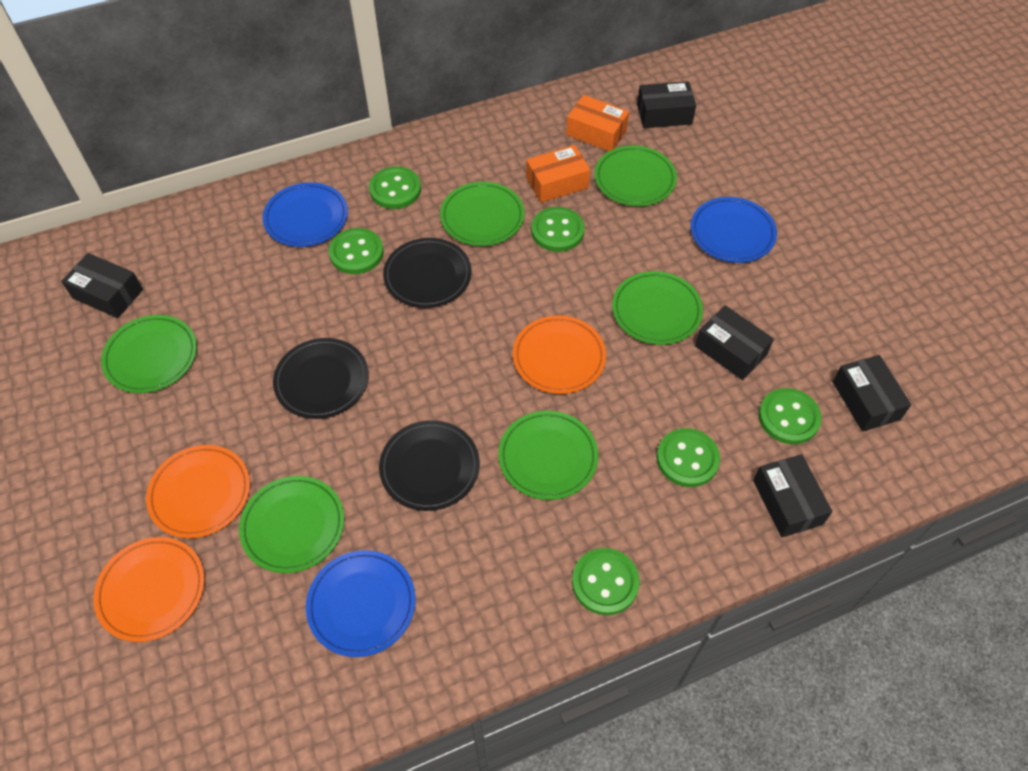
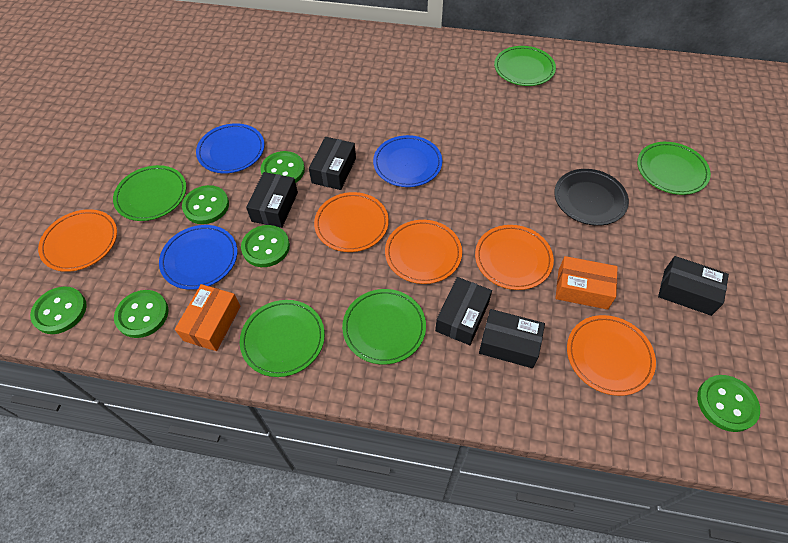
black plate: 3 -> 1
green plate: 6 -> 5
orange plate: 3 -> 5

